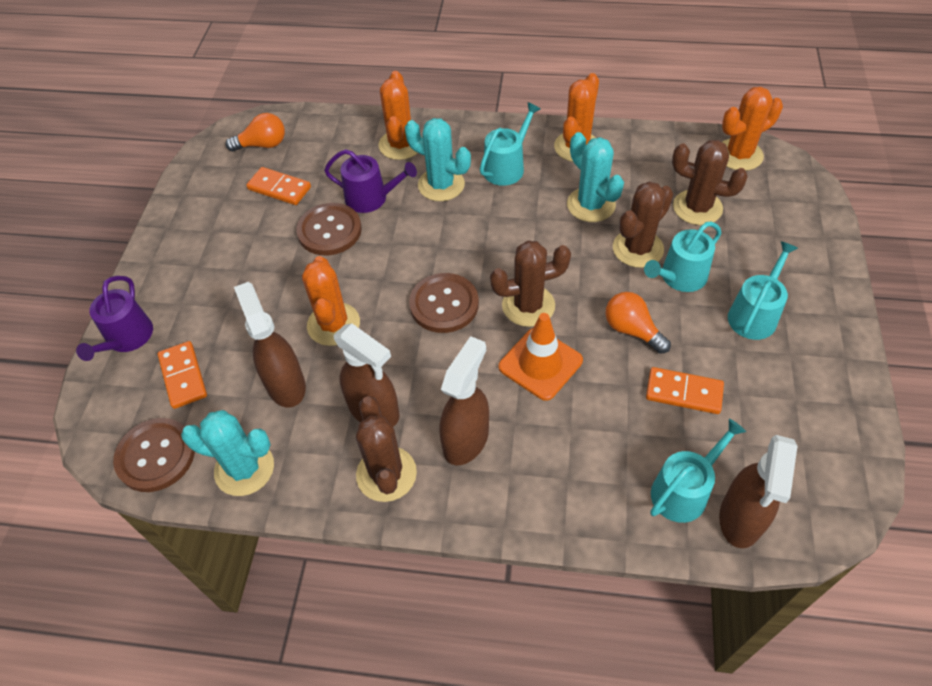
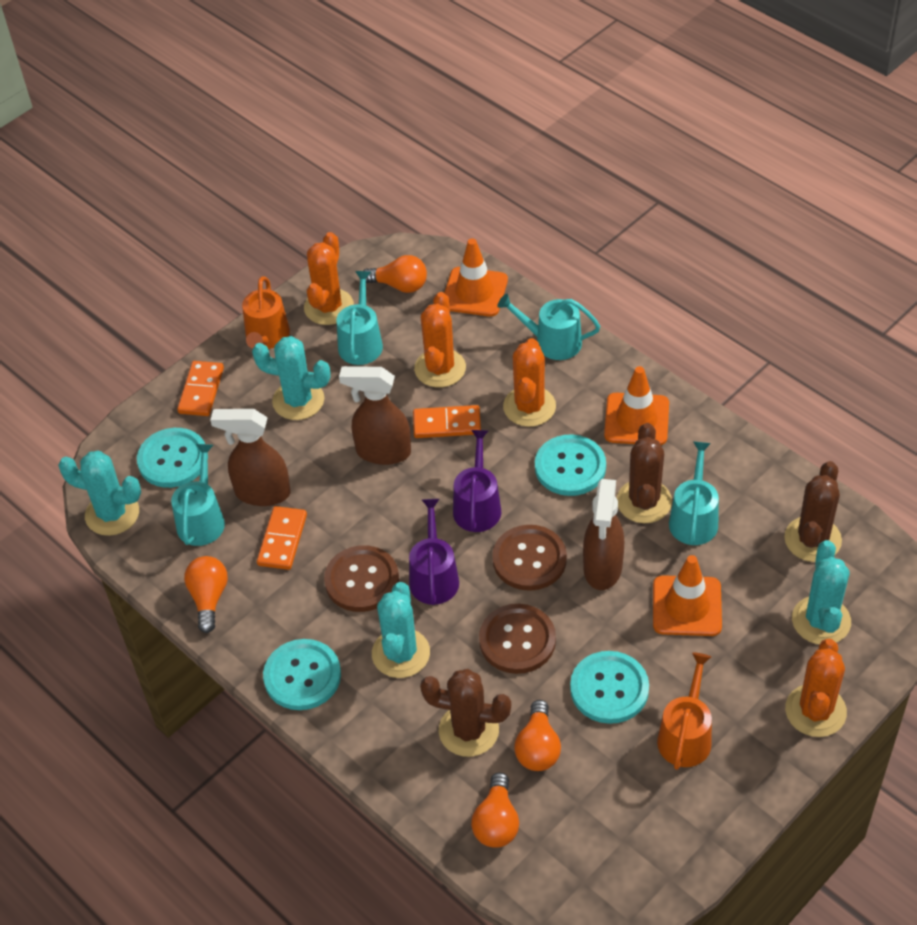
brown cactus: 4 -> 3
brown spray bottle: 4 -> 3
orange light bulb: 2 -> 4
orange traffic cone: 1 -> 3
orange watering can: 0 -> 2
turquoise button: 0 -> 4
turquoise cactus: 3 -> 4

